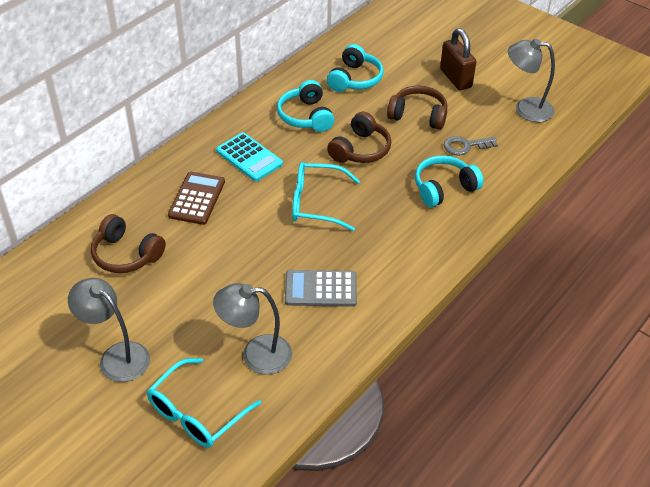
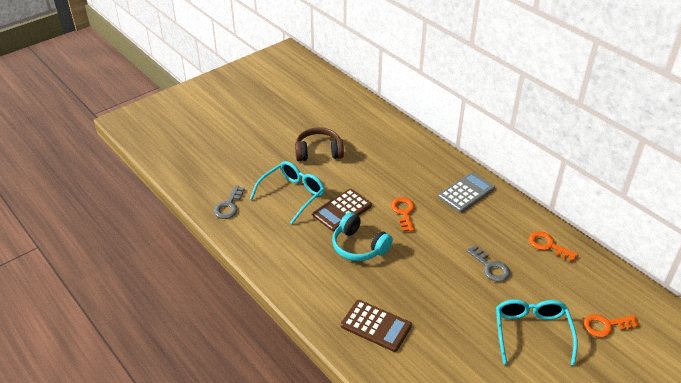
brown calculator: 1 -> 2
brown headphones: 3 -> 1
brown padlock: 1 -> 0
grey key: 1 -> 2
grey lamp: 3 -> 0
orange key: 0 -> 3
turquoise calculator: 1 -> 0
turquoise headphones: 3 -> 1

